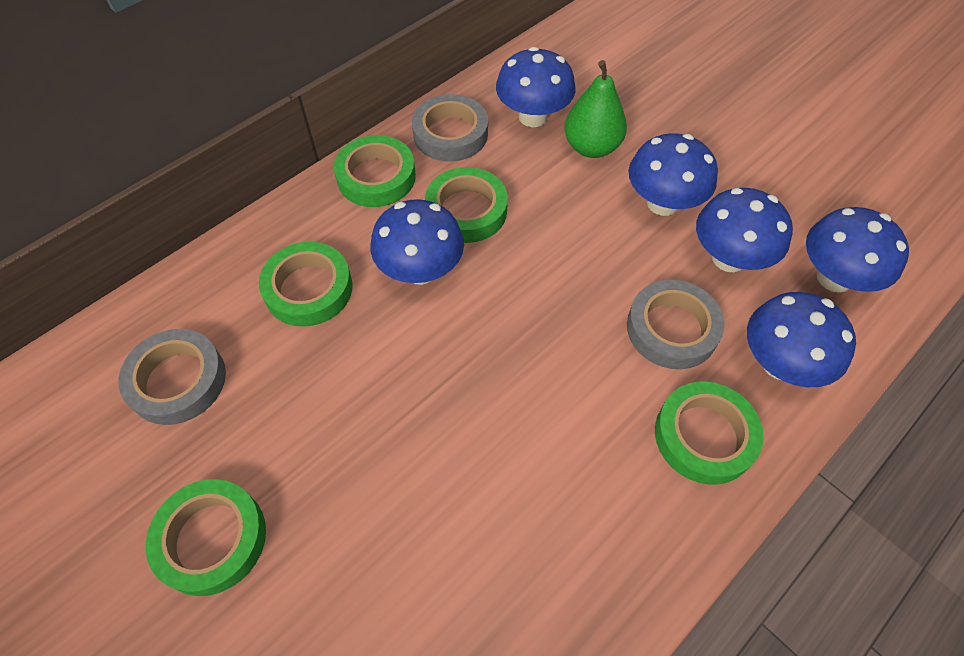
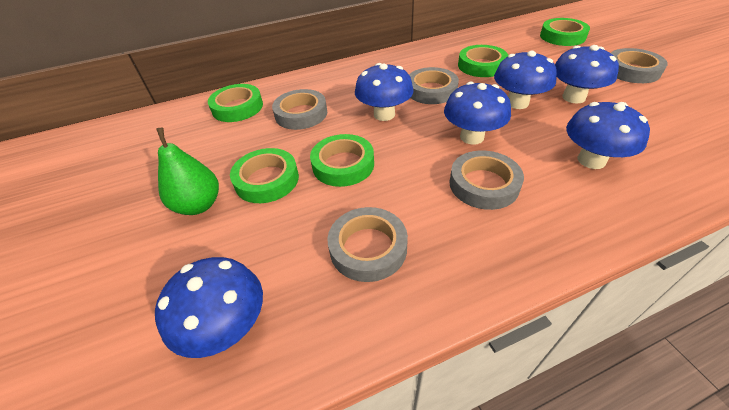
grey tape: 3 -> 5

